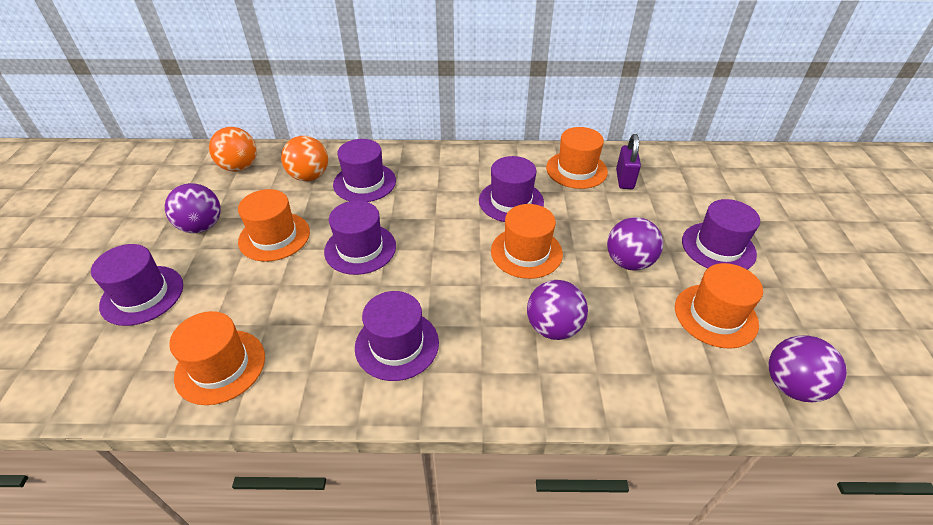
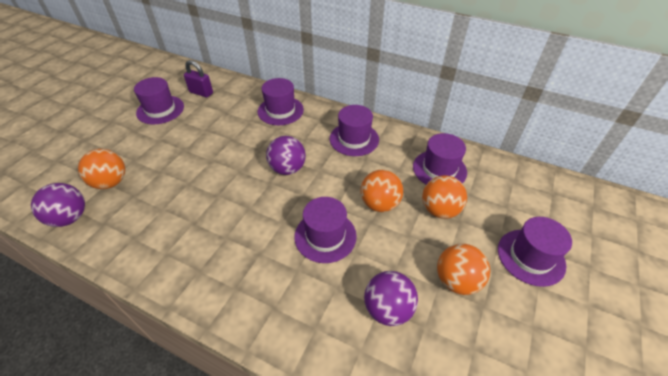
orange ball: 2 -> 4
orange hat: 5 -> 0
purple ball: 4 -> 3

